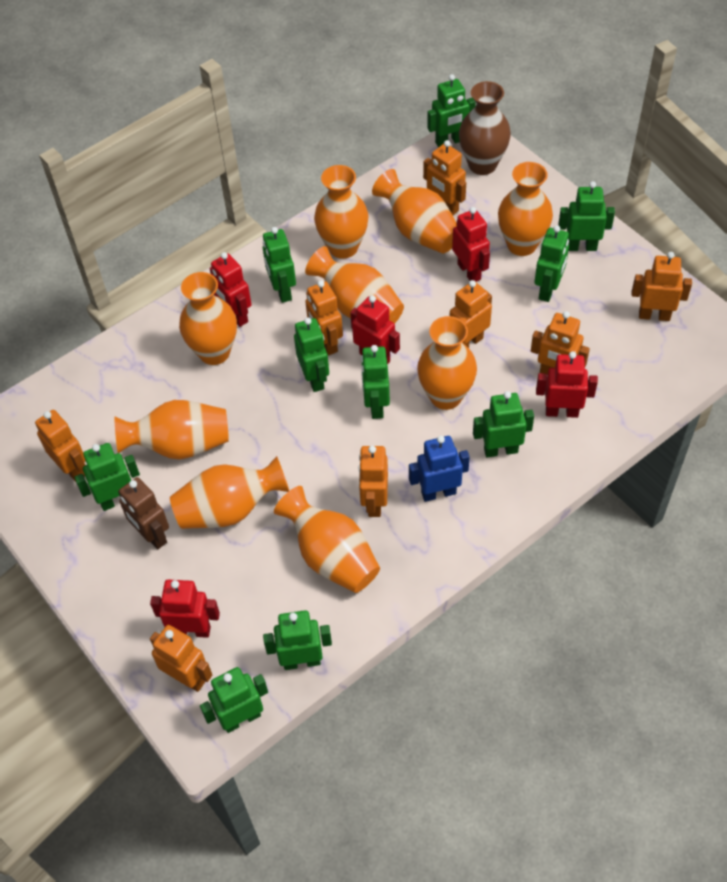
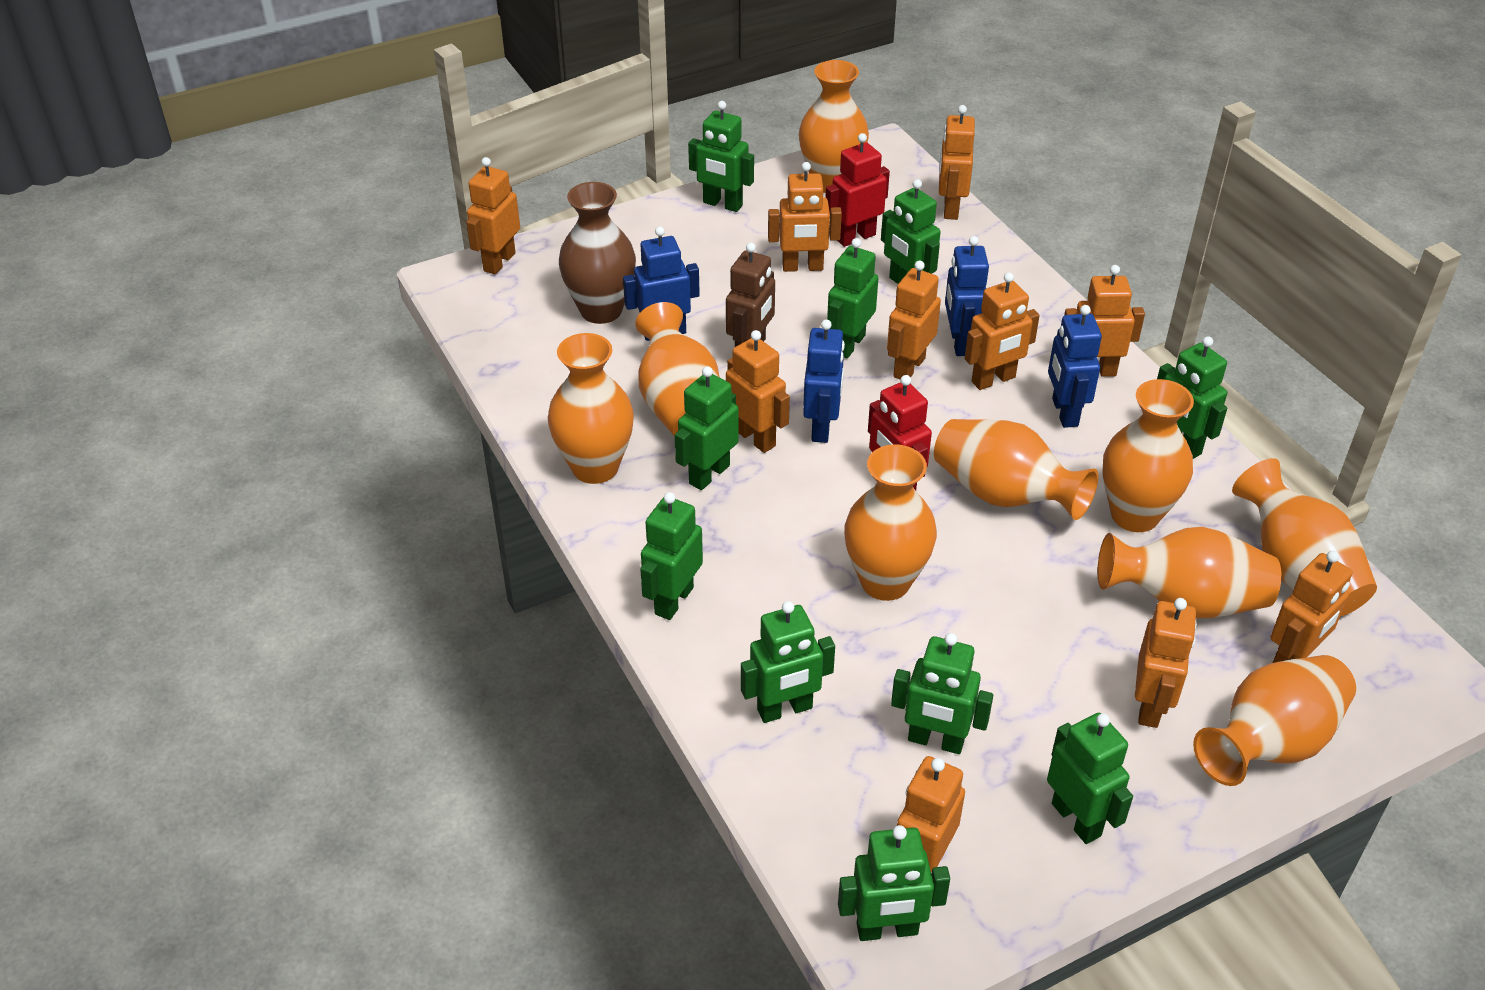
blue robot: 1 -> 4
orange robot: 8 -> 10
red robot: 5 -> 2

